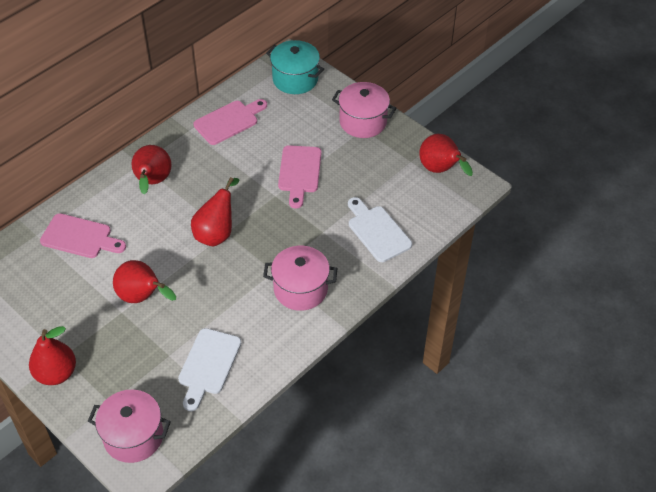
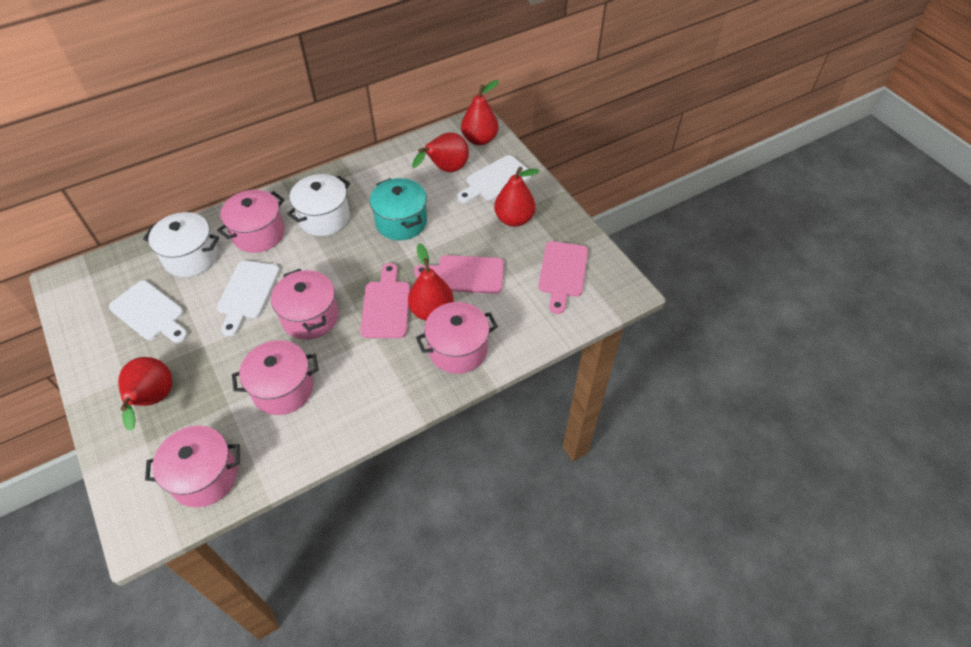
pink pot: 3 -> 5
white cutting board: 2 -> 3
white pot: 0 -> 2

